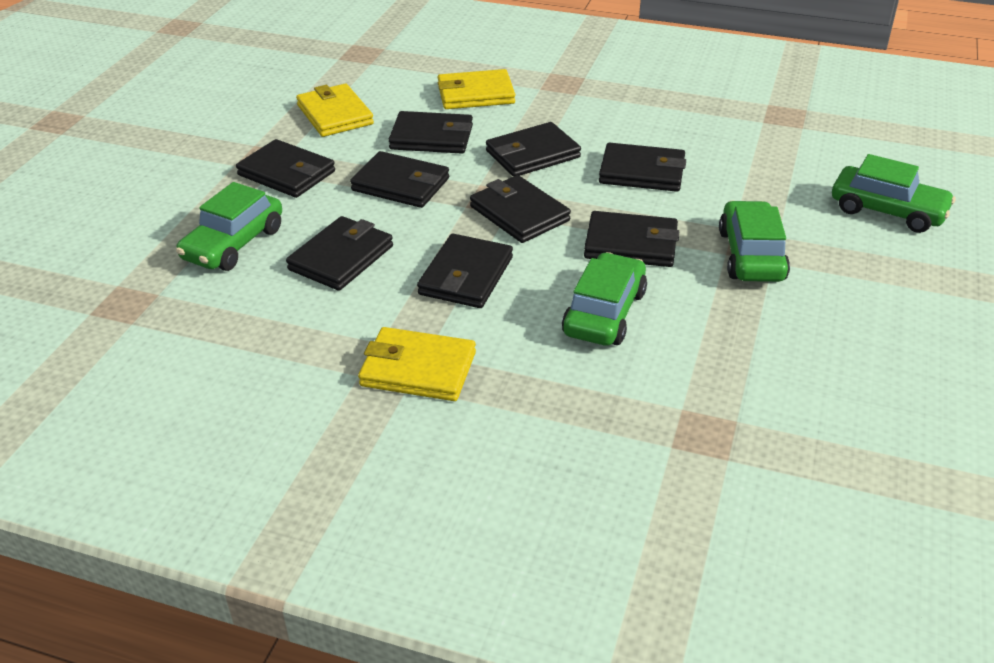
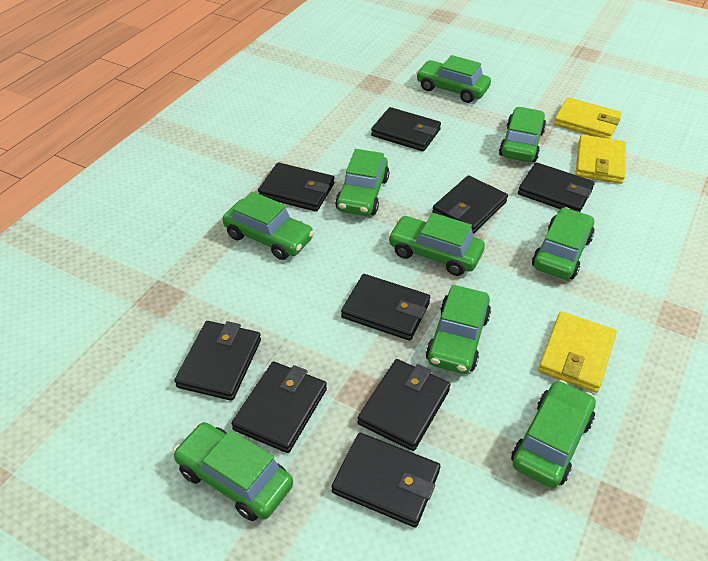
green car: 4 -> 9

